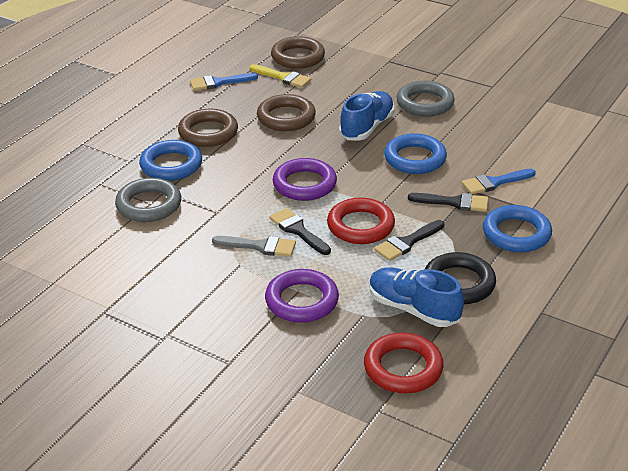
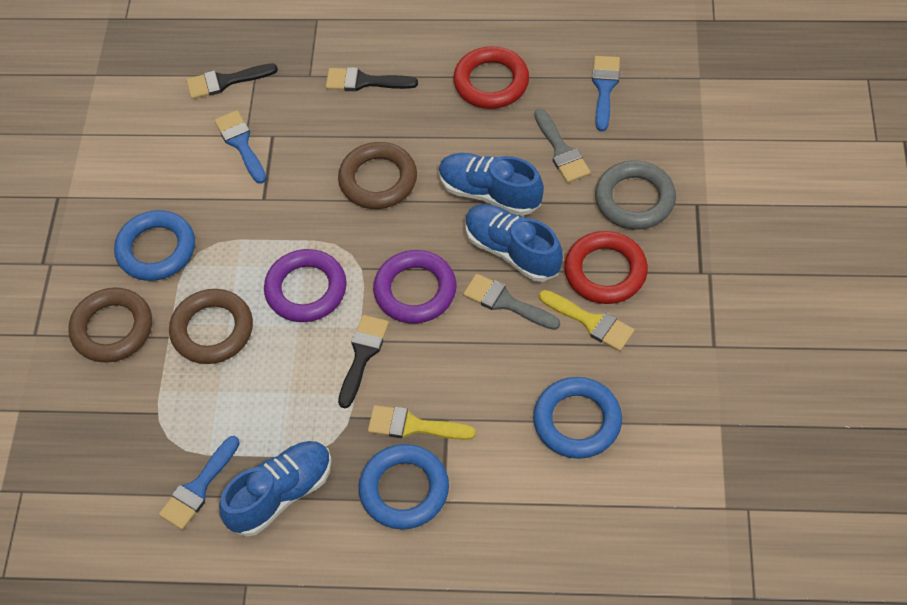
black ring: 1 -> 0
blue brush: 2 -> 3
blue shoe: 2 -> 3
grey brush: 1 -> 2
grey ring: 2 -> 1
yellow brush: 1 -> 2

